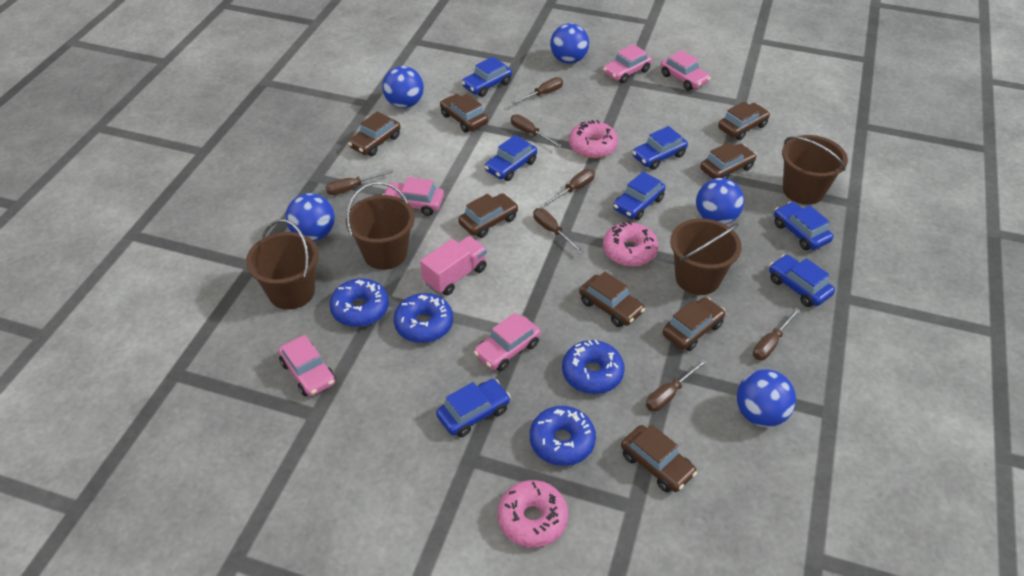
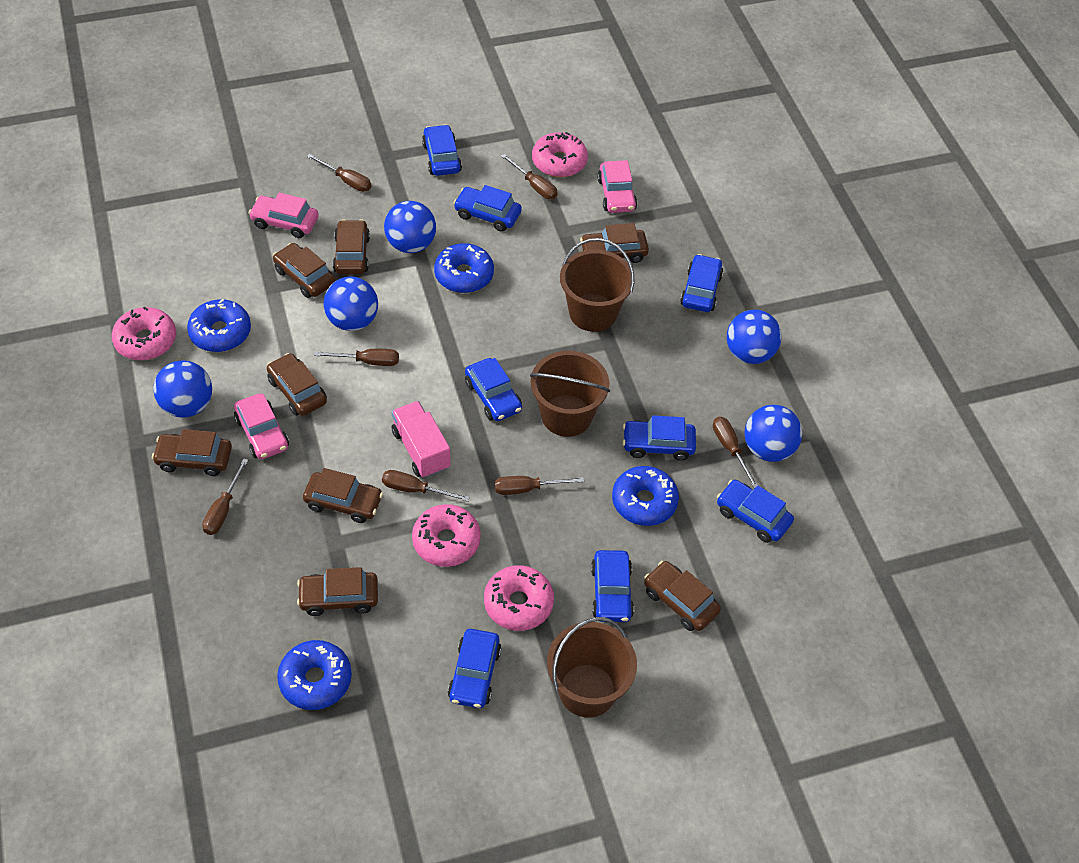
blue car: 7 -> 8
brown bucket: 4 -> 3
pink car: 5 -> 3
pink donut: 3 -> 4

